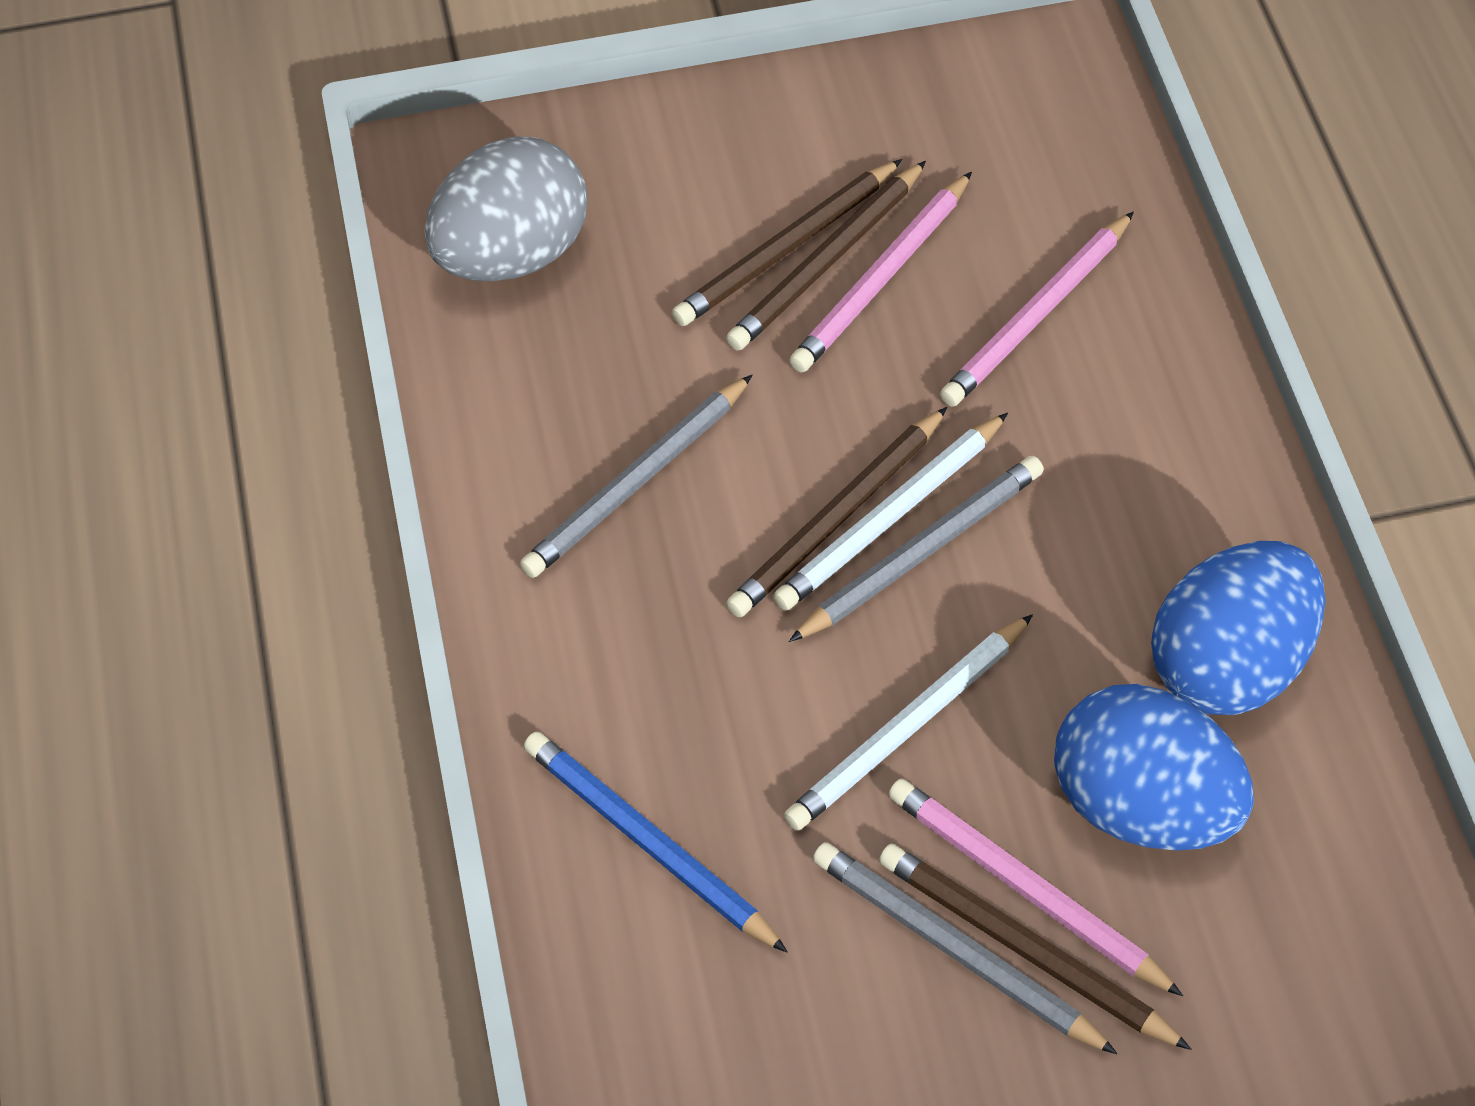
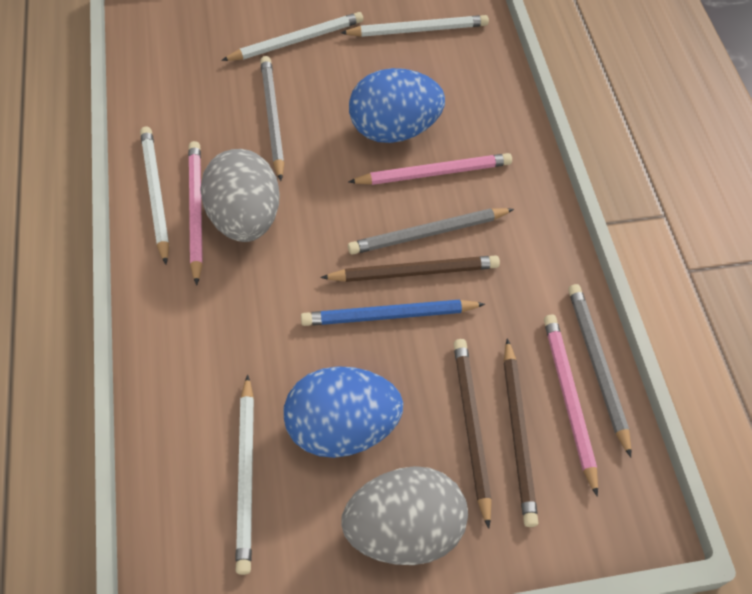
brown pencil: 4 -> 3
grey egg: 1 -> 2
white pencil: 2 -> 4

